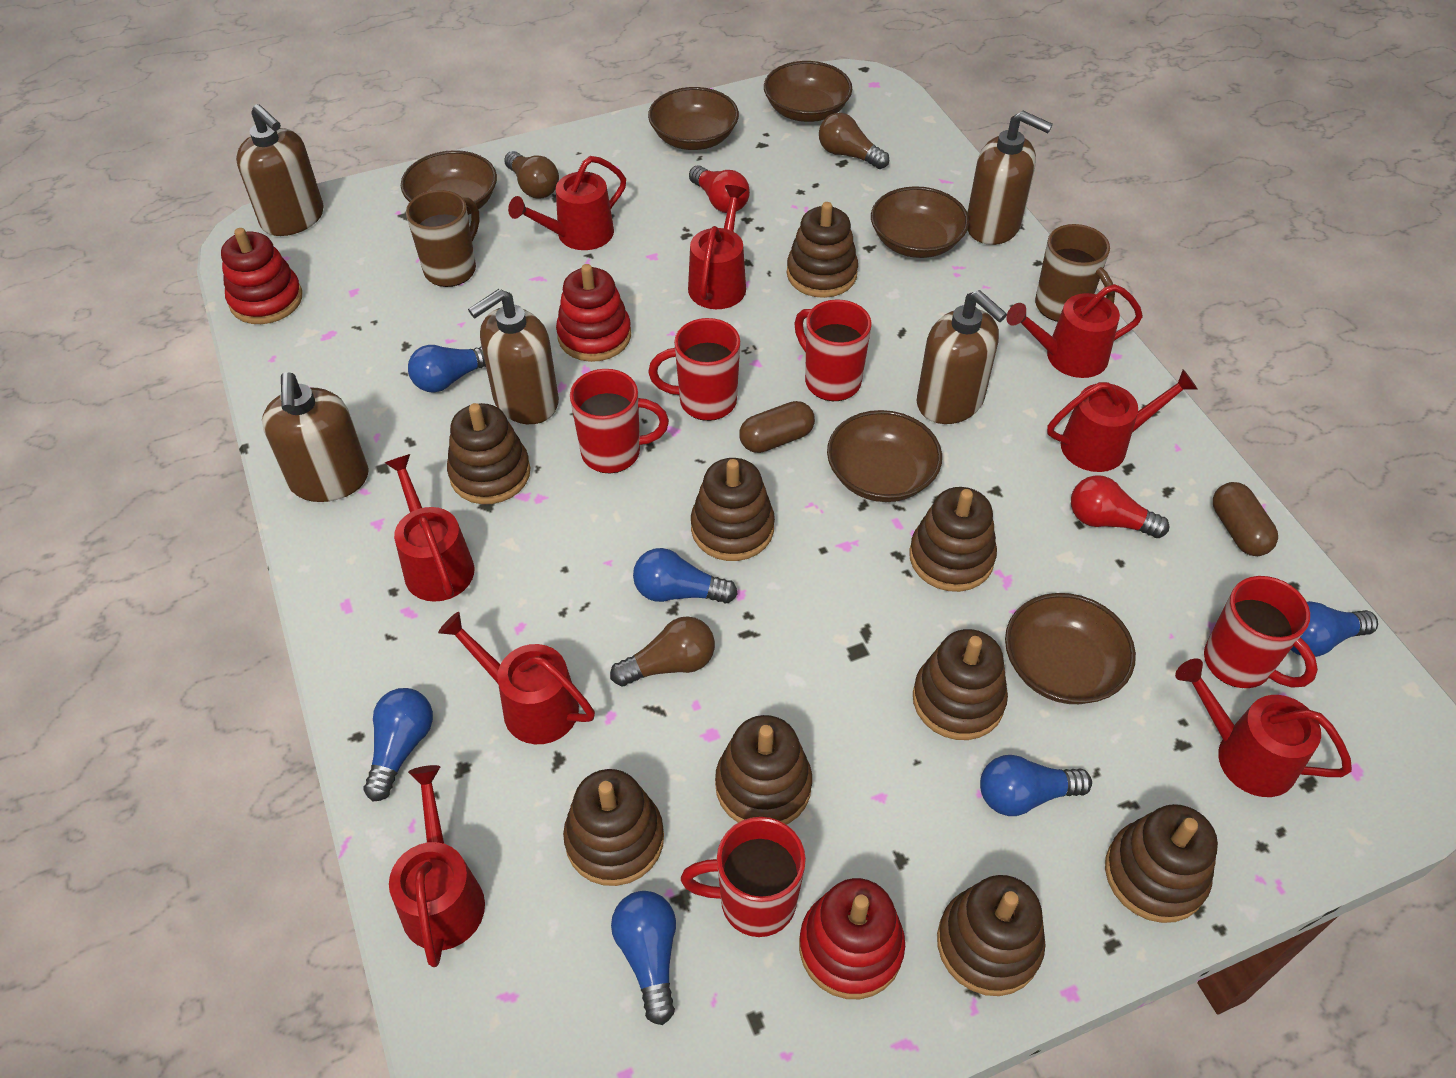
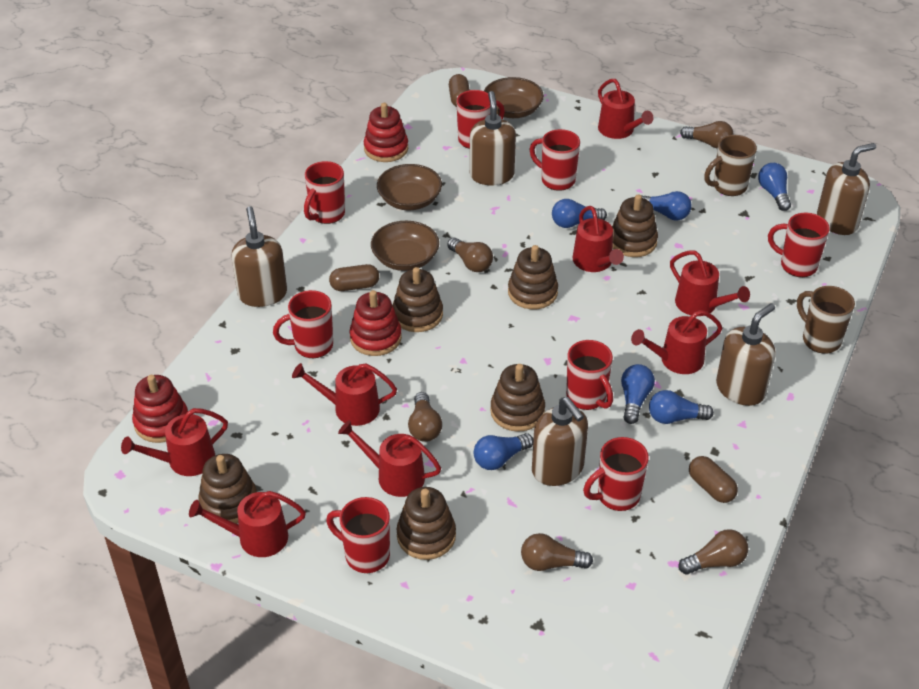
brown bowl: 6 -> 3
brown capsule: 2 -> 3
brown light bulb: 3 -> 5
brown stacking toy: 9 -> 6
red light bulb: 2 -> 0
red mug: 5 -> 8

